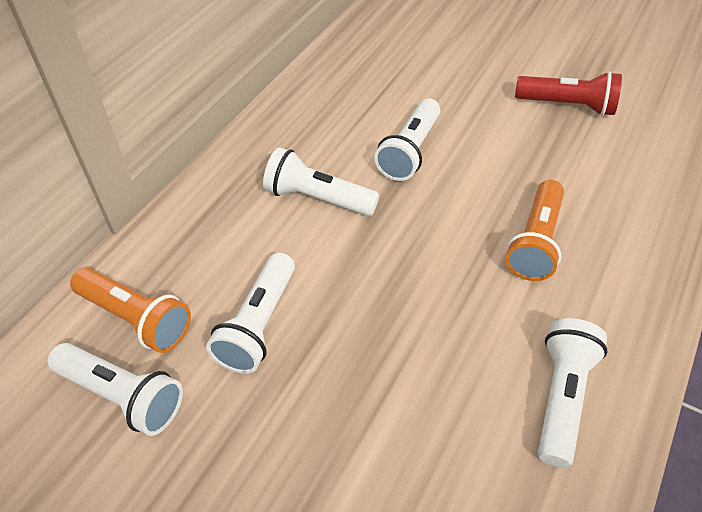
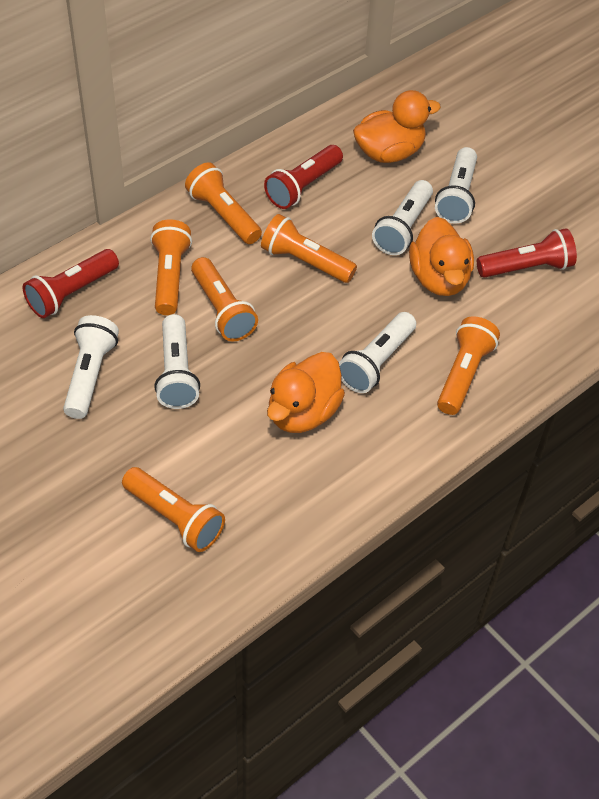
orange duck: 0 -> 3
orange flashlight: 2 -> 6
red flashlight: 1 -> 3

